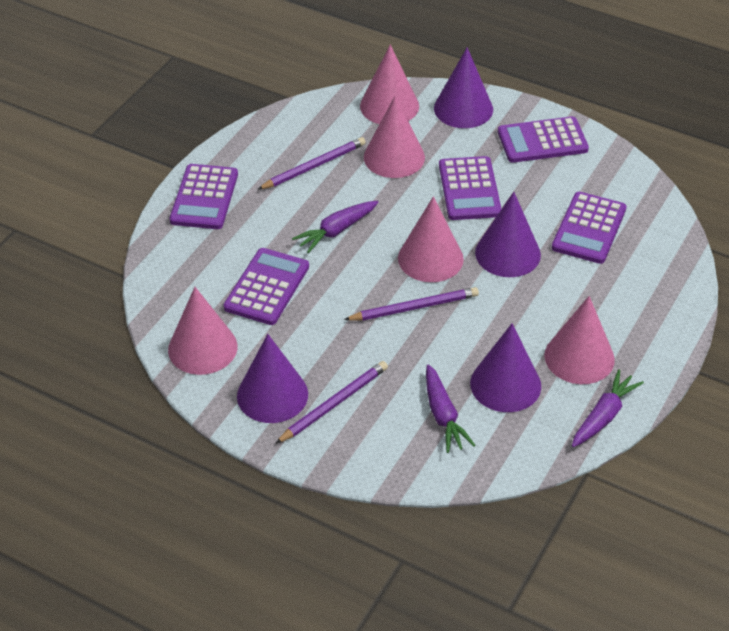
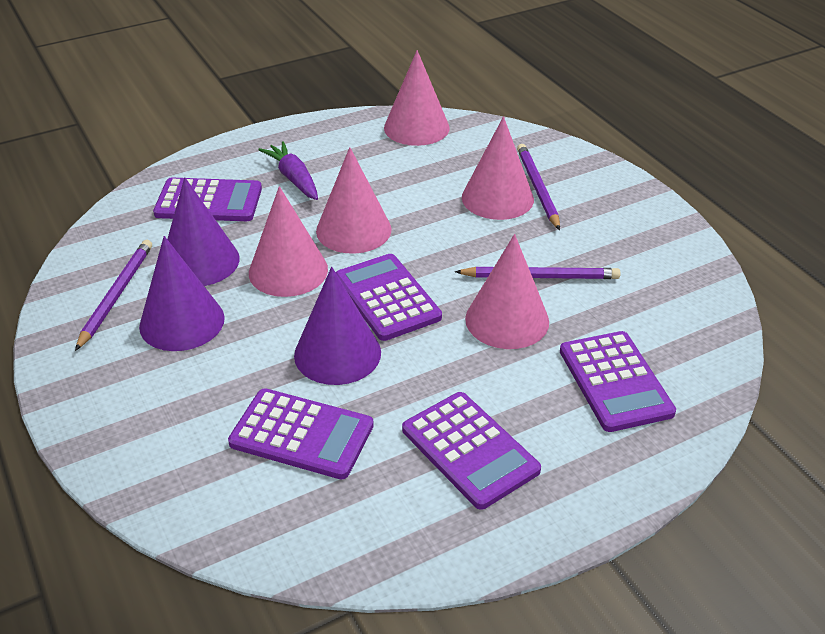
purple carrot: 3 -> 1
purple cone: 4 -> 3

